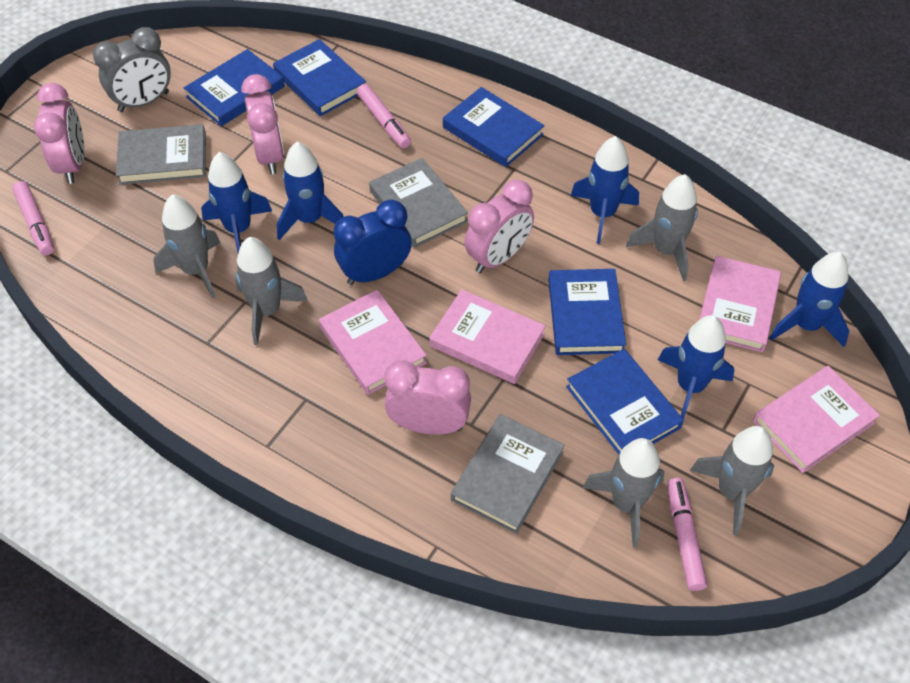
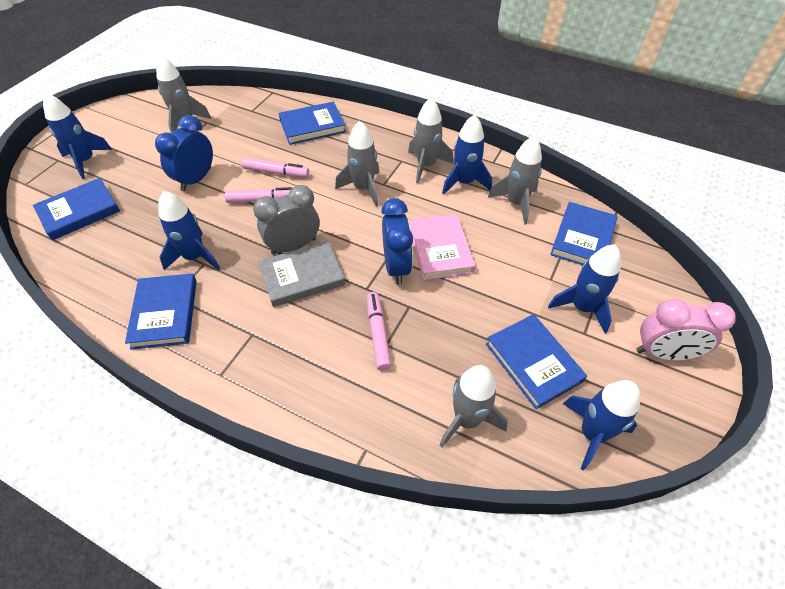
blue clock: 1 -> 2
grey book: 3 -> 1
pink book: 4 -> 1
pink clock: 4 -> 1

